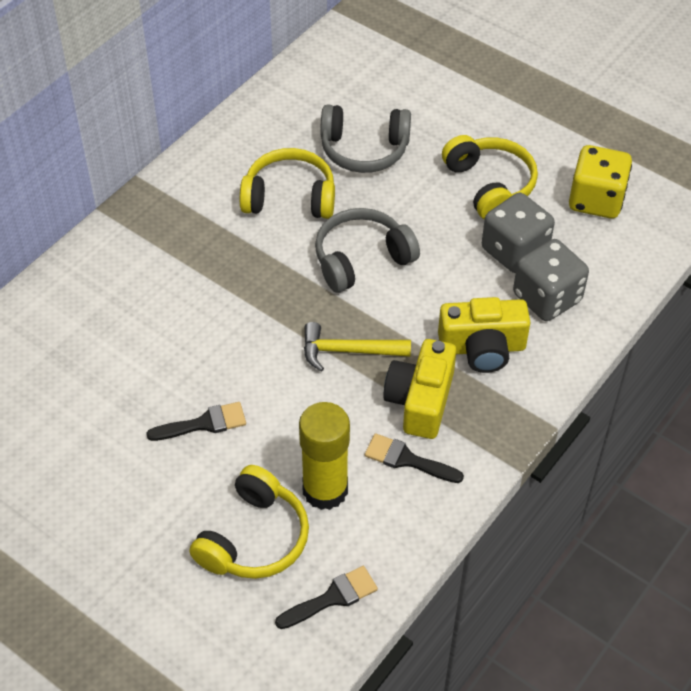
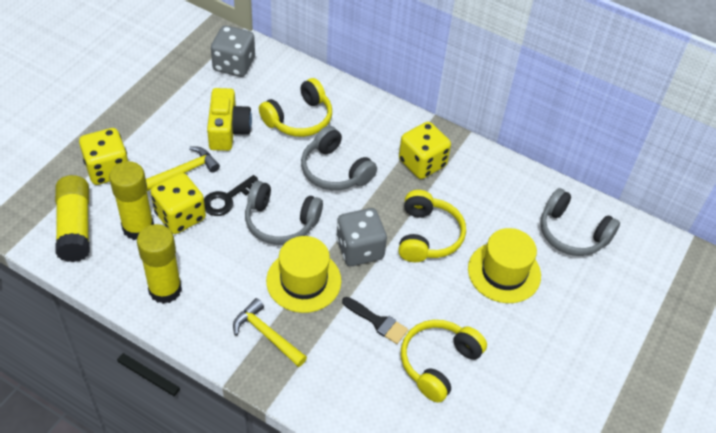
black brush: 3 -> 1
black key: 0 -> 1
grey headphones: 2 -> 3
yellow camera: 2 -> 1
yellow dice: 1 -> 3
yellow glue stick: 1 -> 3
yellow hammer: 1 -> 2
yellow hat: 0 -> 2

